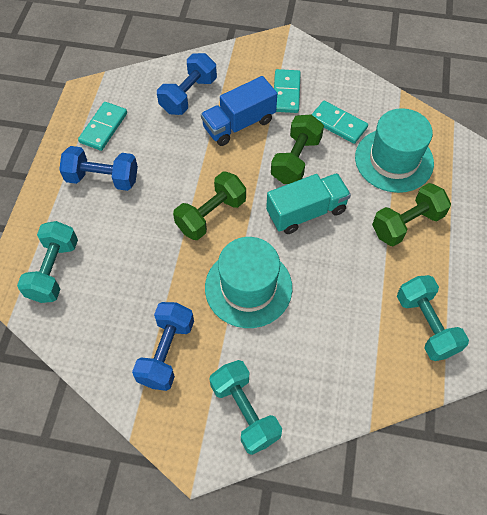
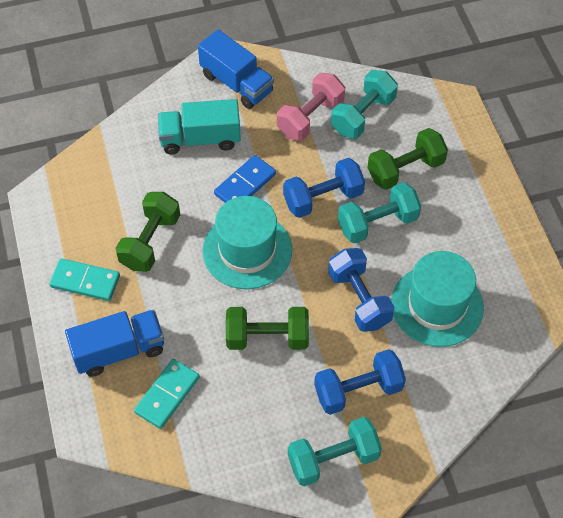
blue domino: 0 -> 1
blue truck: 1 -> 2
pink dumbbell: 0 -> 1
turquoise domino: 3 -> 2

